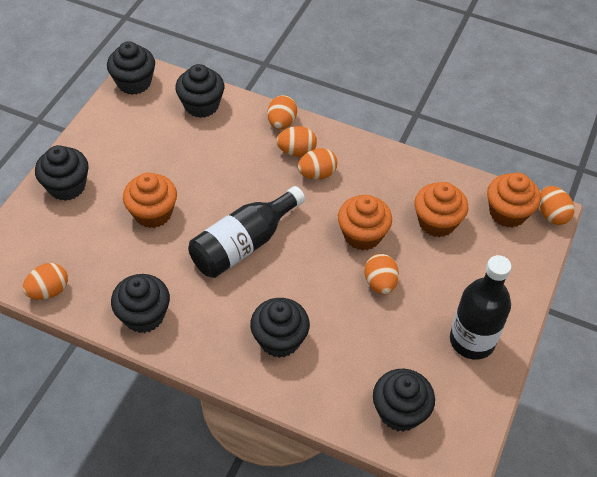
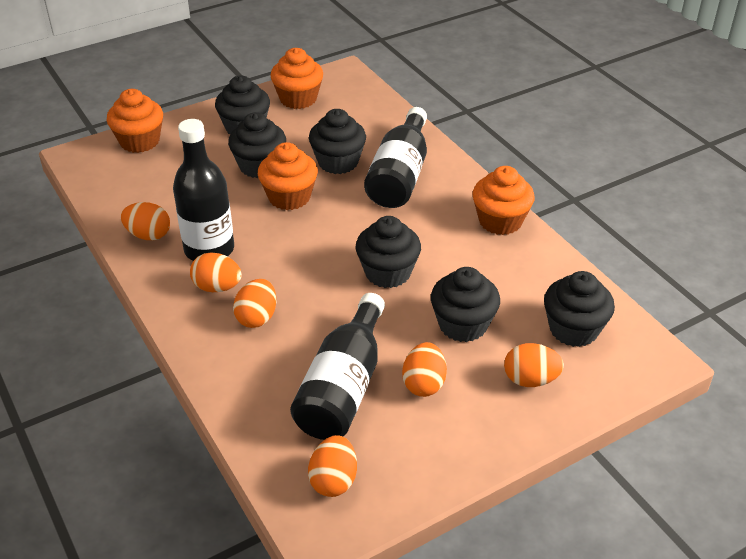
black bottle: 2 -> 3

